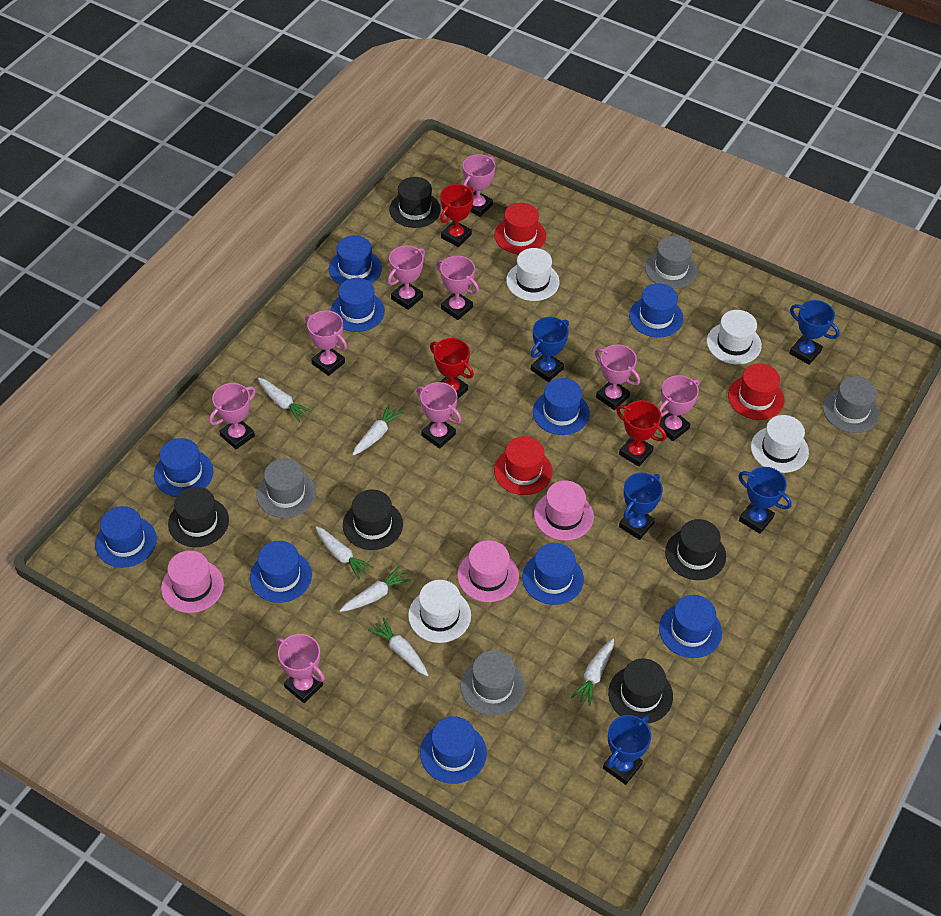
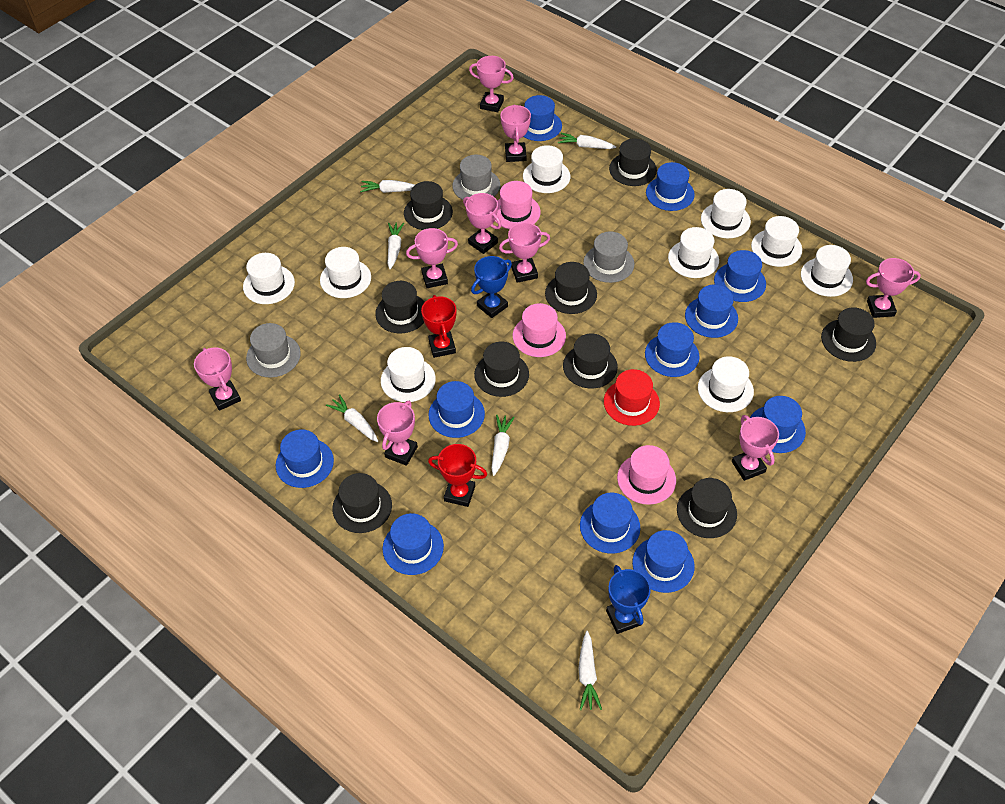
black hat: 5 -> 9
blue hat: 10 -> 11
blue trophy: 5 -> 2
grey hat: 4 -> 3
red hat: 3 -> 1
red trophy: 3 -> 2
white hat: 4 -> 9

